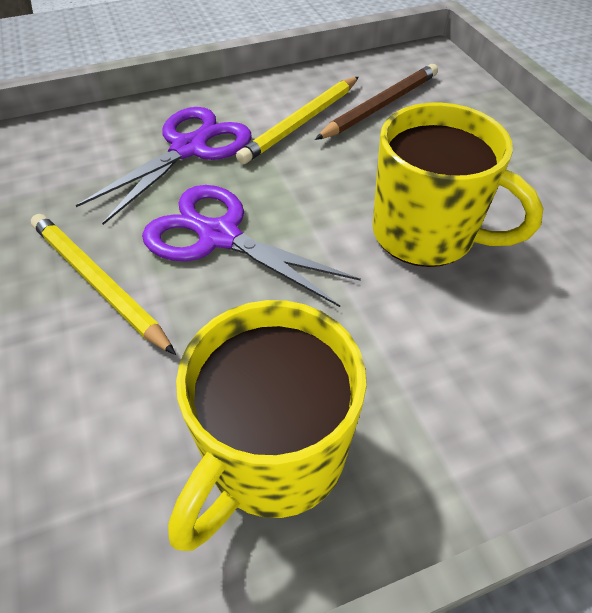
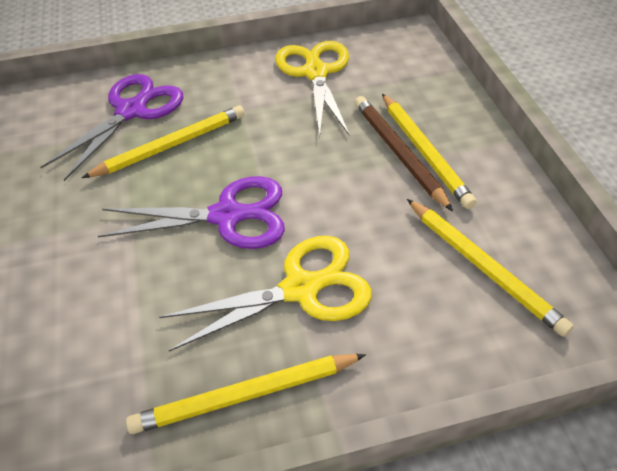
yellow mug: 2 -> 0
yellow pencil: 2 -> 4
yellow scissors: 0 -> 2

